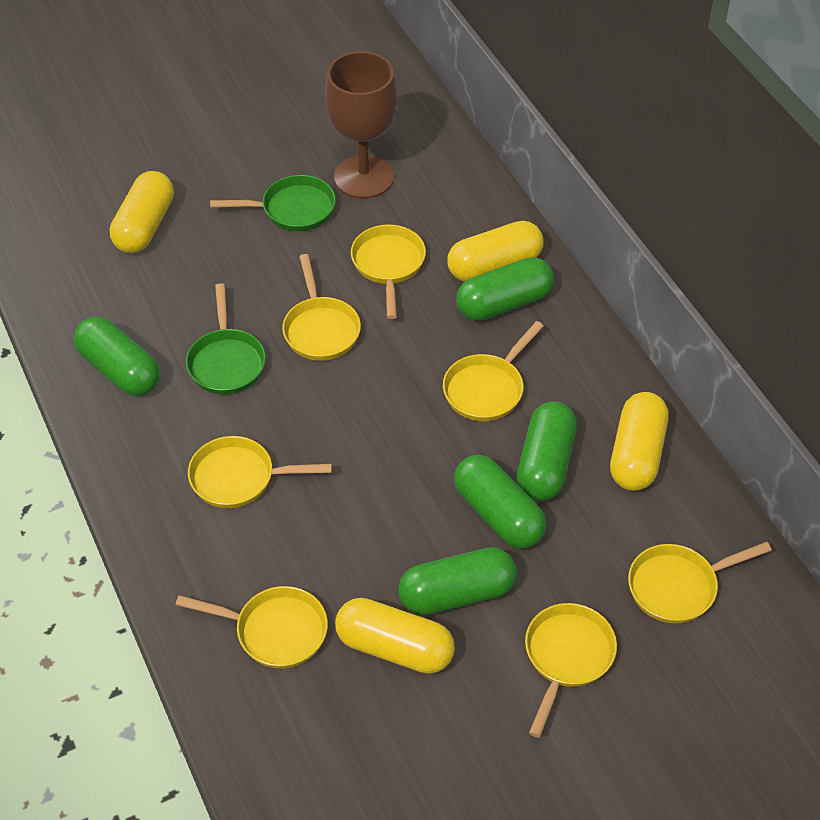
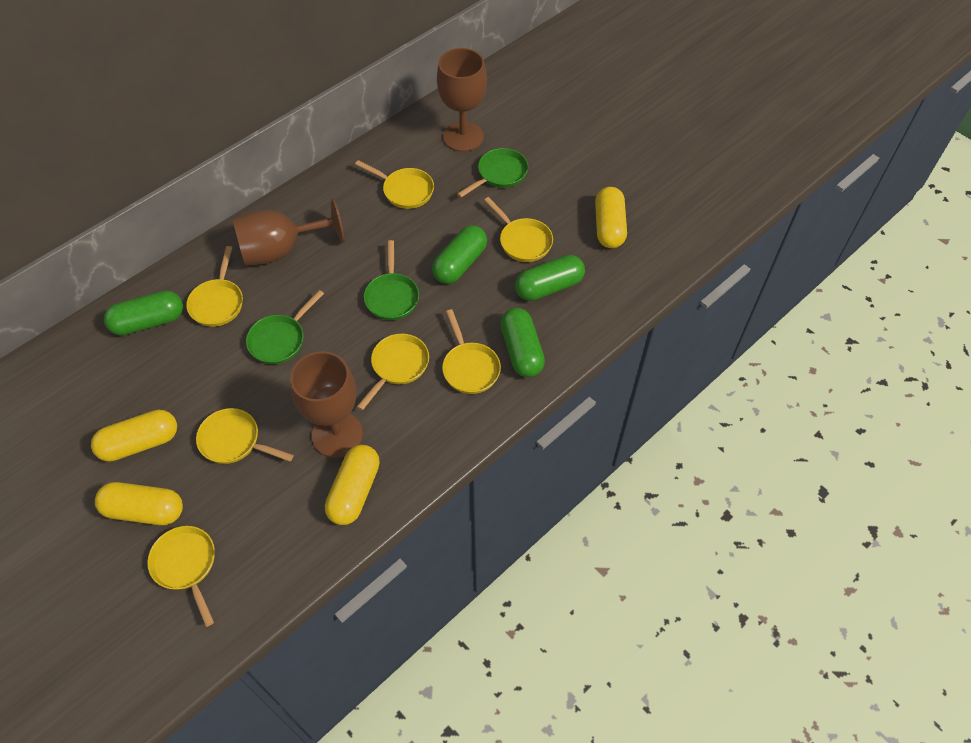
brown goblet: 1 -> 3
green capsule: 5 -> 4
green pan: 2 -> 3

